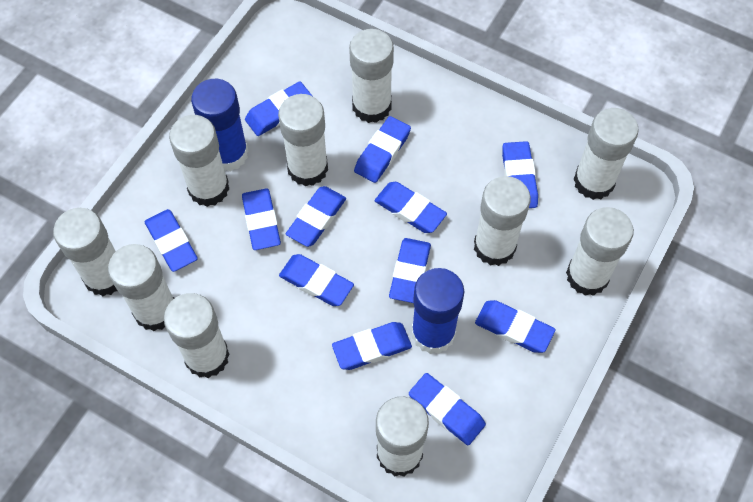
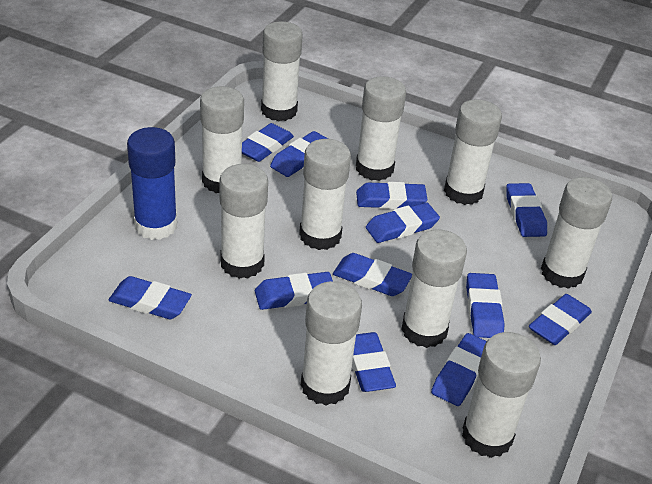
blue glue stick: 2 -> 1

